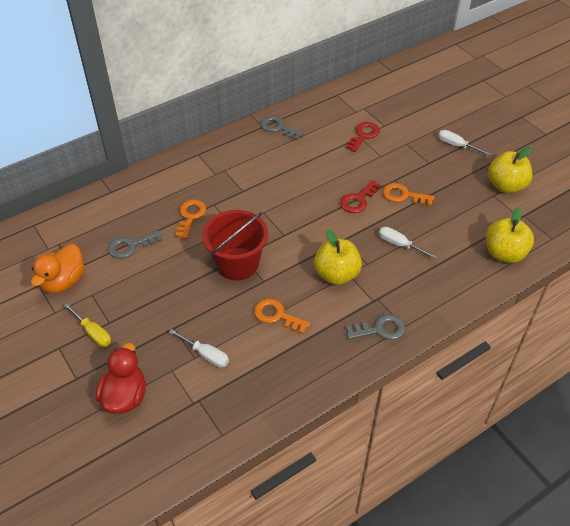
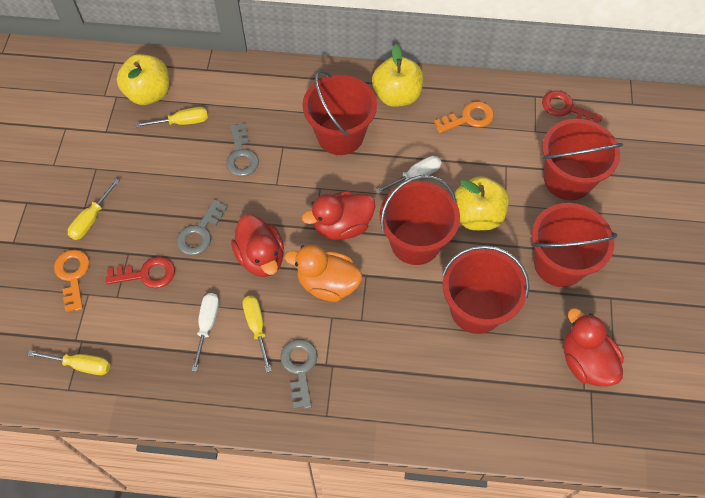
orange key: 3 -> 2
red bucket: 1 -> 5
red duck: 1 -> 3
white screwdriver: 3 -> 2
yellow screwdriver: 1 -> 4

